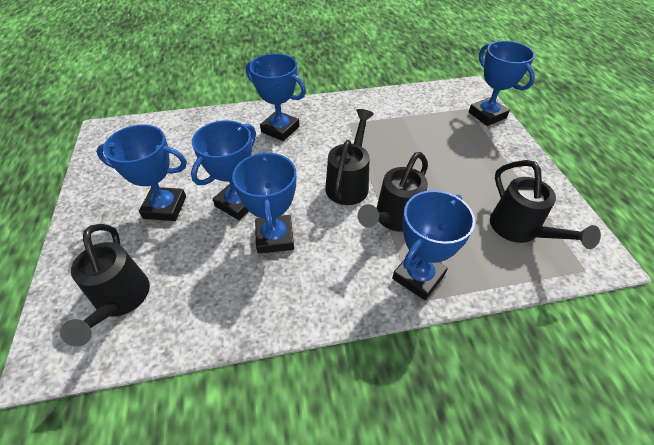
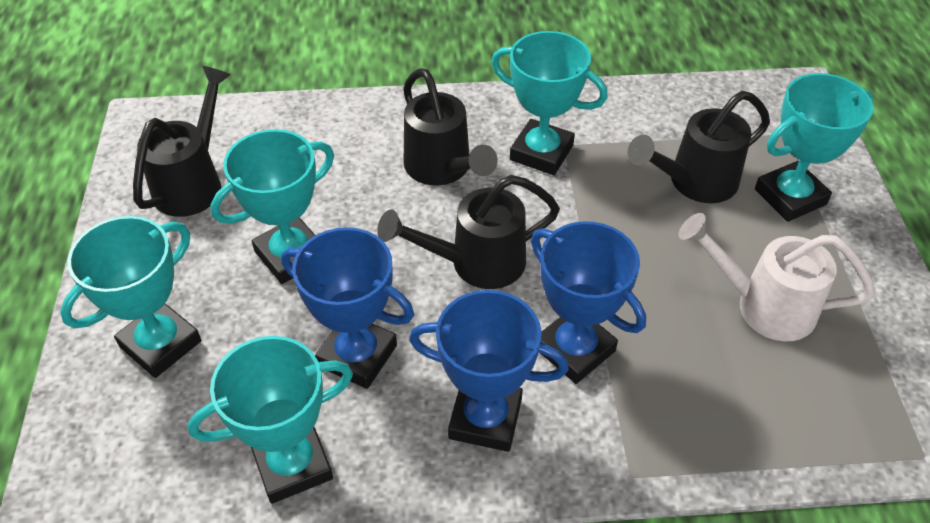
blue trophy: 6 -> 3
turquoise trophy: 0 -> 5
white watering can: 0 -> 1

